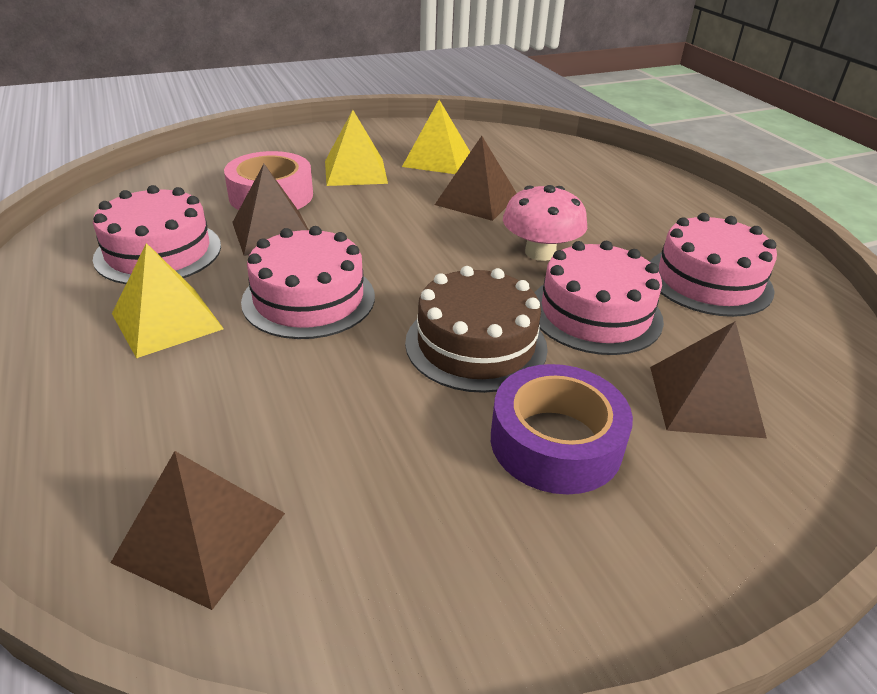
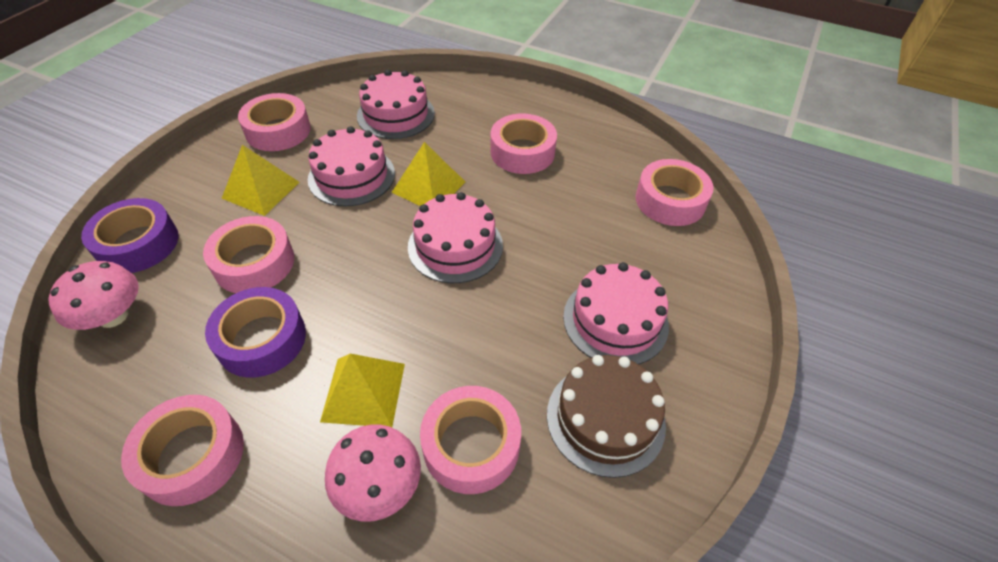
brown pyramid: 4 -> 0
pink mushroom: 1 -> 2
pink tape: 1 -> 6
purple tape: 1 -> 2

